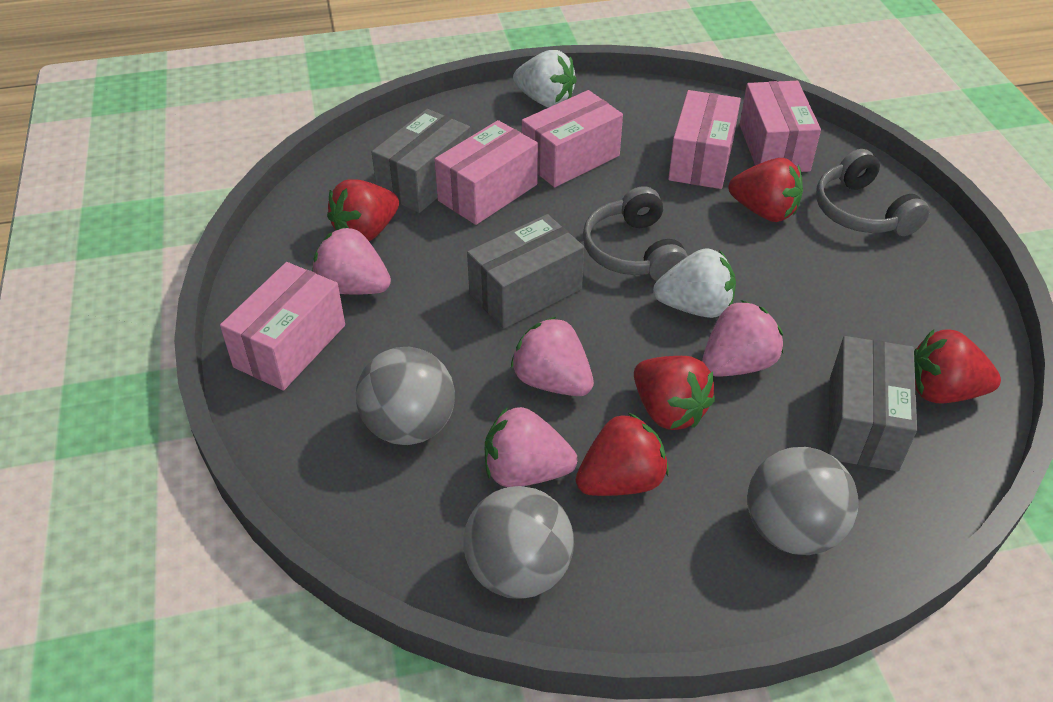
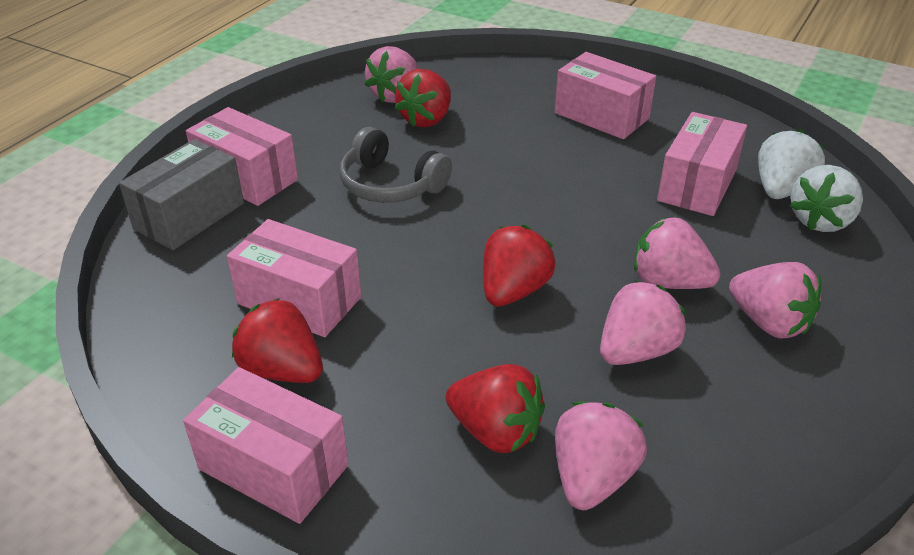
grey ball: 3 -> 0
grey box: 3 -> 1
grey headphones: 2 -> 1
pink strawberry: 4 -> 5
red strawberry: 5 -> 4

